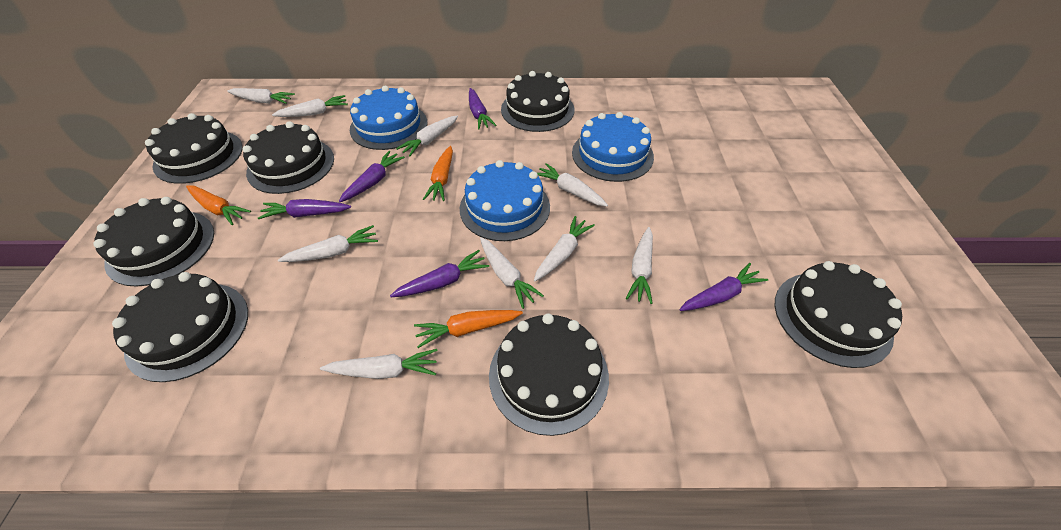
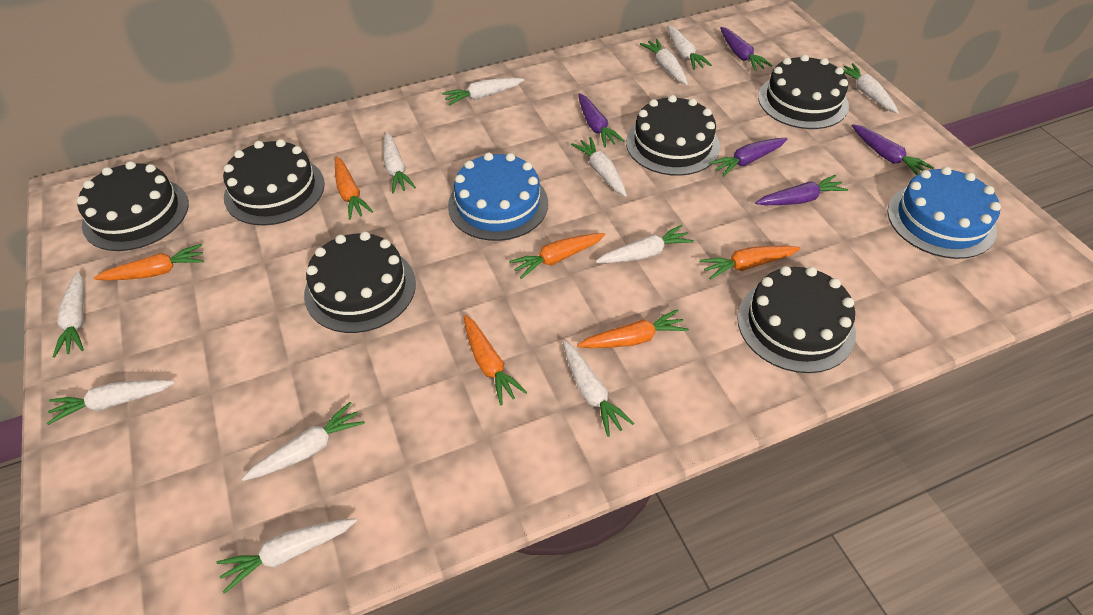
black cake: 7 -> 6
blue cake: 3 -> 2
orange carrot: 3 -> 6
white carrot: 9 -> 12

